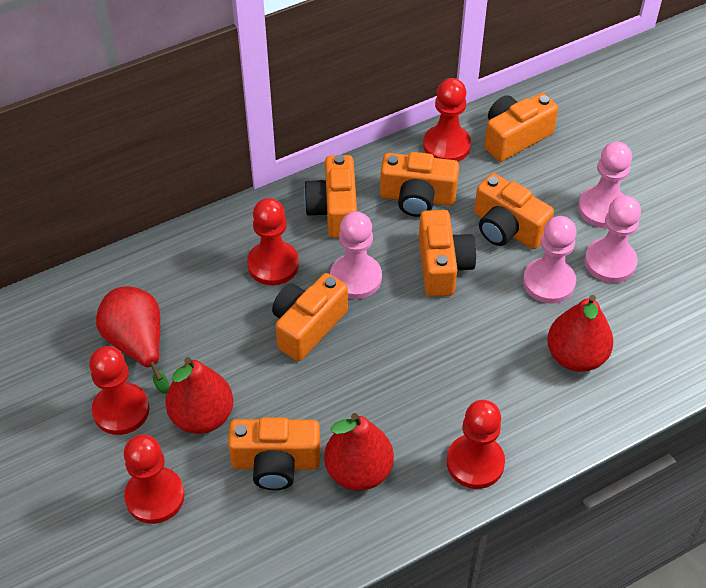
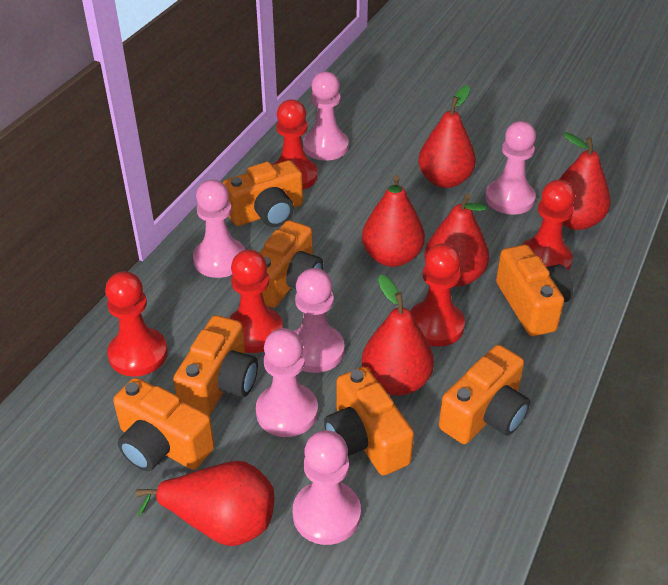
pink pawn: 4 -> 6
red pear: 4 -> 6

